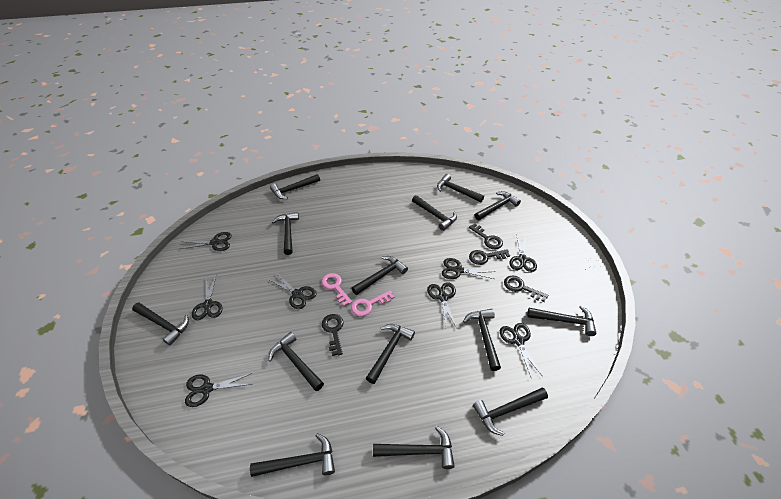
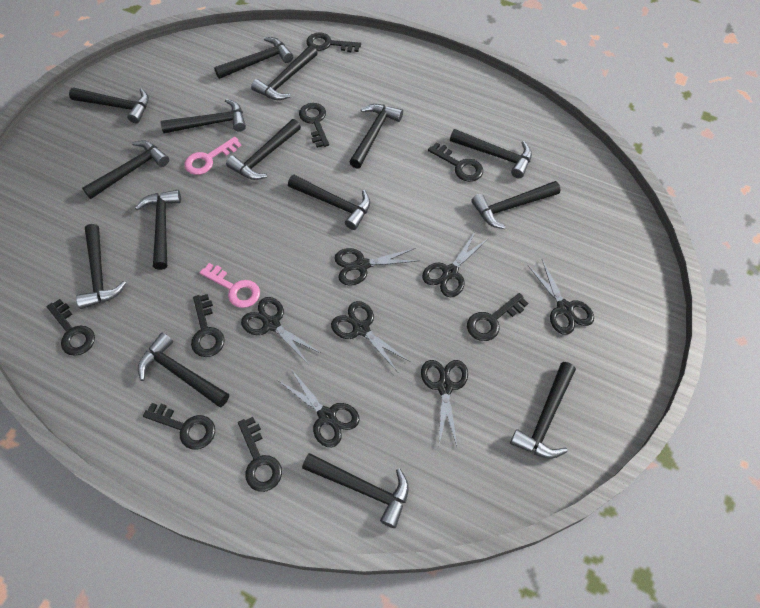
black hammer: 14 -> 15
black key: 4 -> 8
black scissors: 8 -> 7

